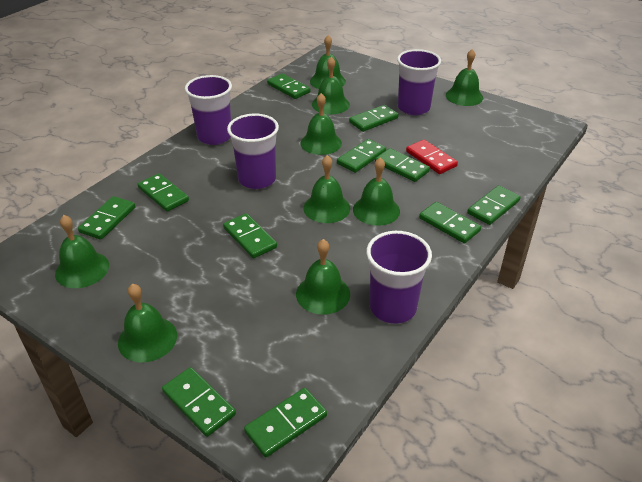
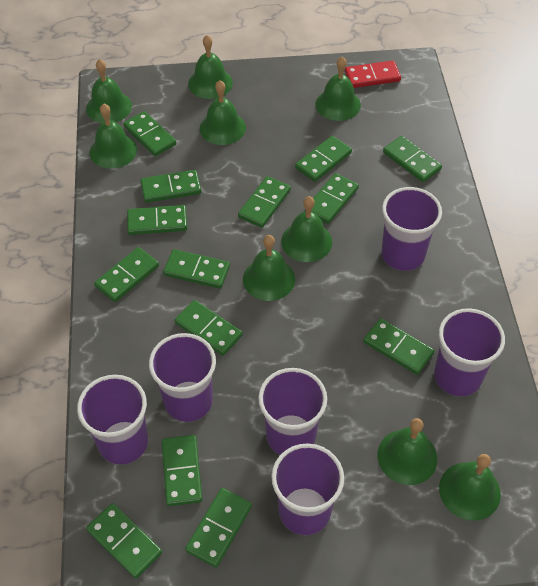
green domino: 11 -> 14
purple cup: 4 -> 6

